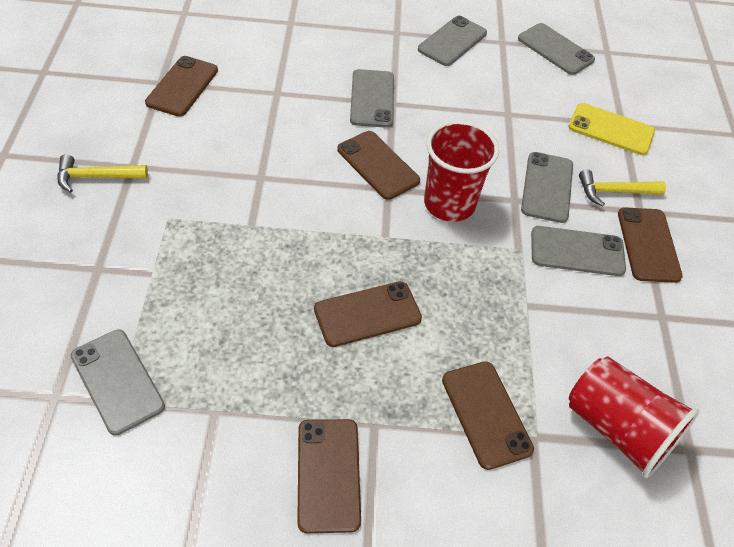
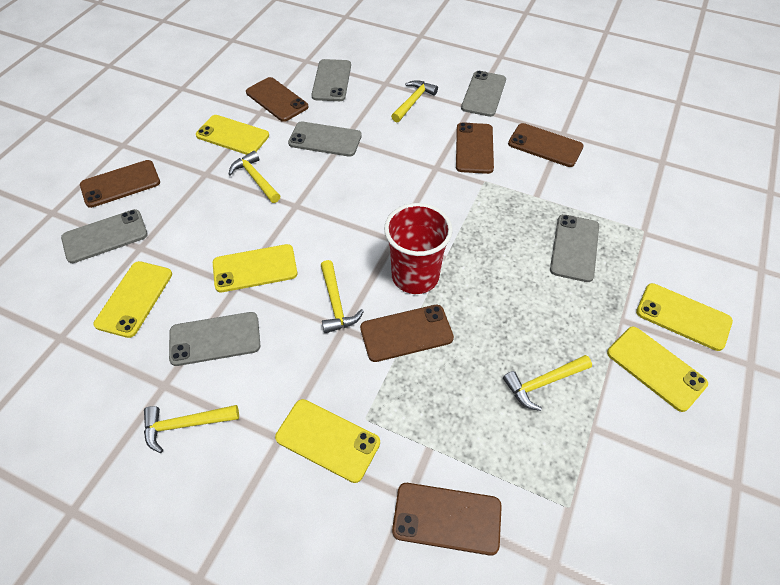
red cup: 2 -> 1
yellow hammer: 2 -> 5
yellow phone: 1 -> 6

